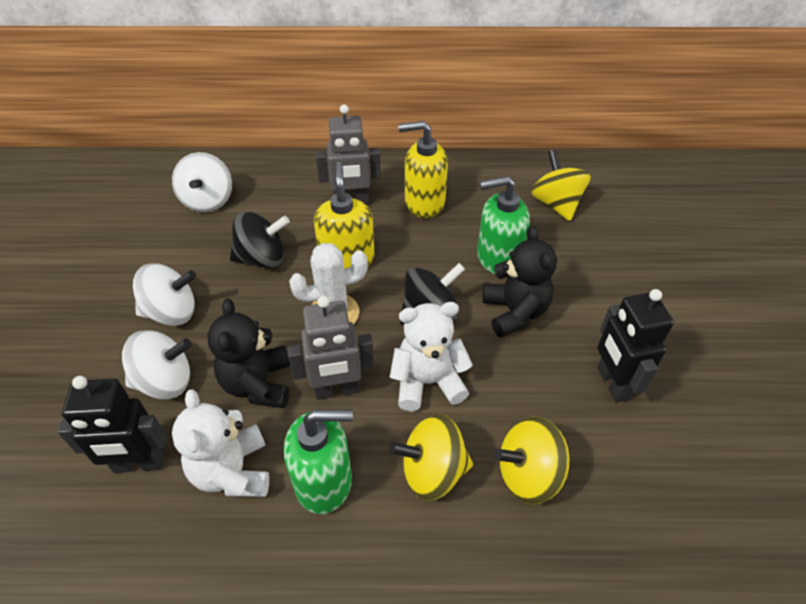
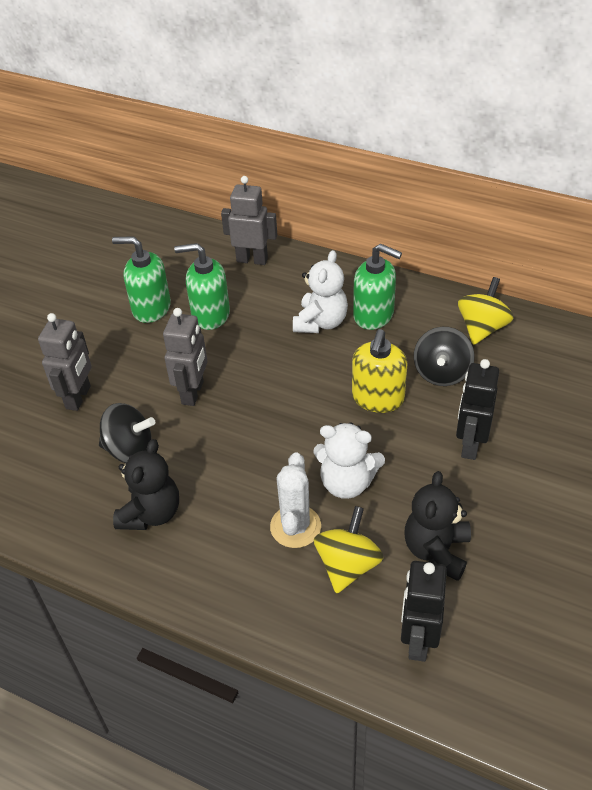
green soap dispenser: 2 -> 3
grey robot: 2 -> 3
white spinning top: 3 -> 0
yellow soap dispenser: 2 -> 1
yellow spinning top: 3 -> 2

